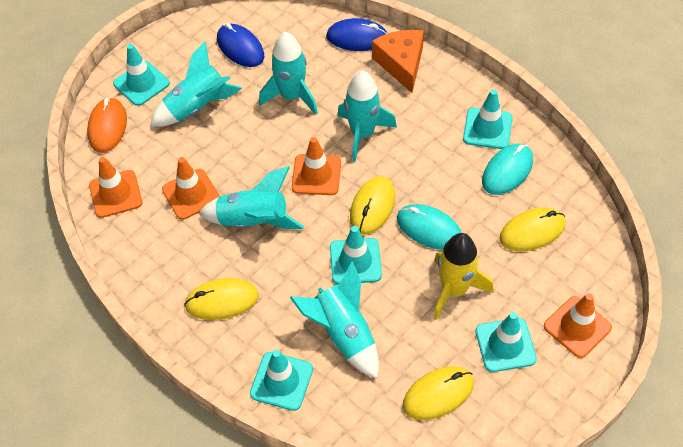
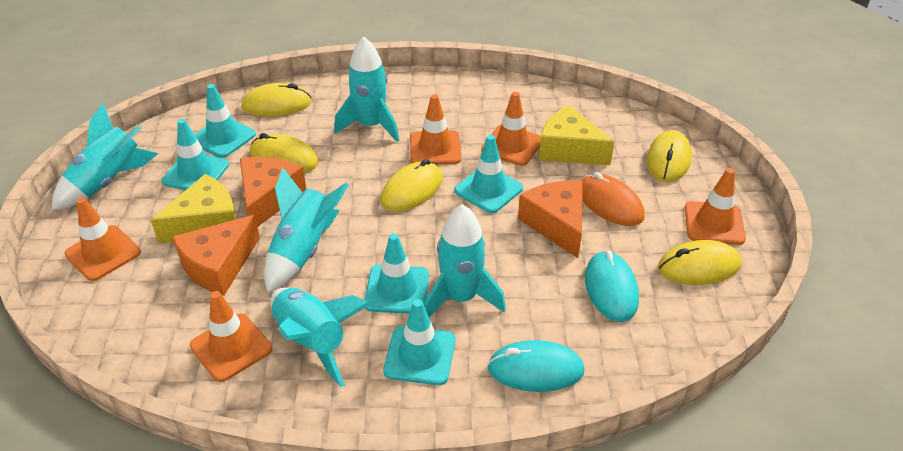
blue mouse: 2 -> 0
orange cheese: 1 -> 3
orange traffic cone: 4 -> 5
yellow cheese: 0 -> 2
yellow mouse: 4 -> 5
yellow rocket: 1 -> 0

